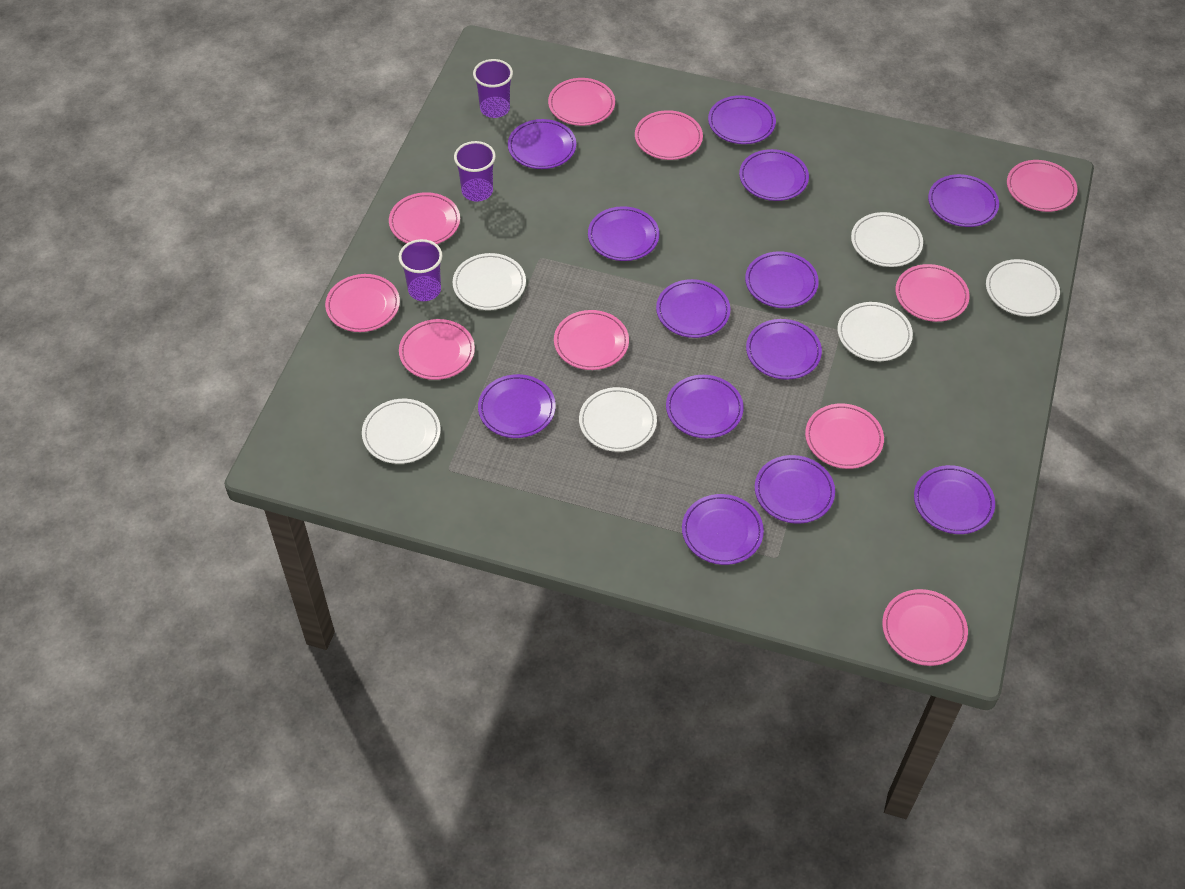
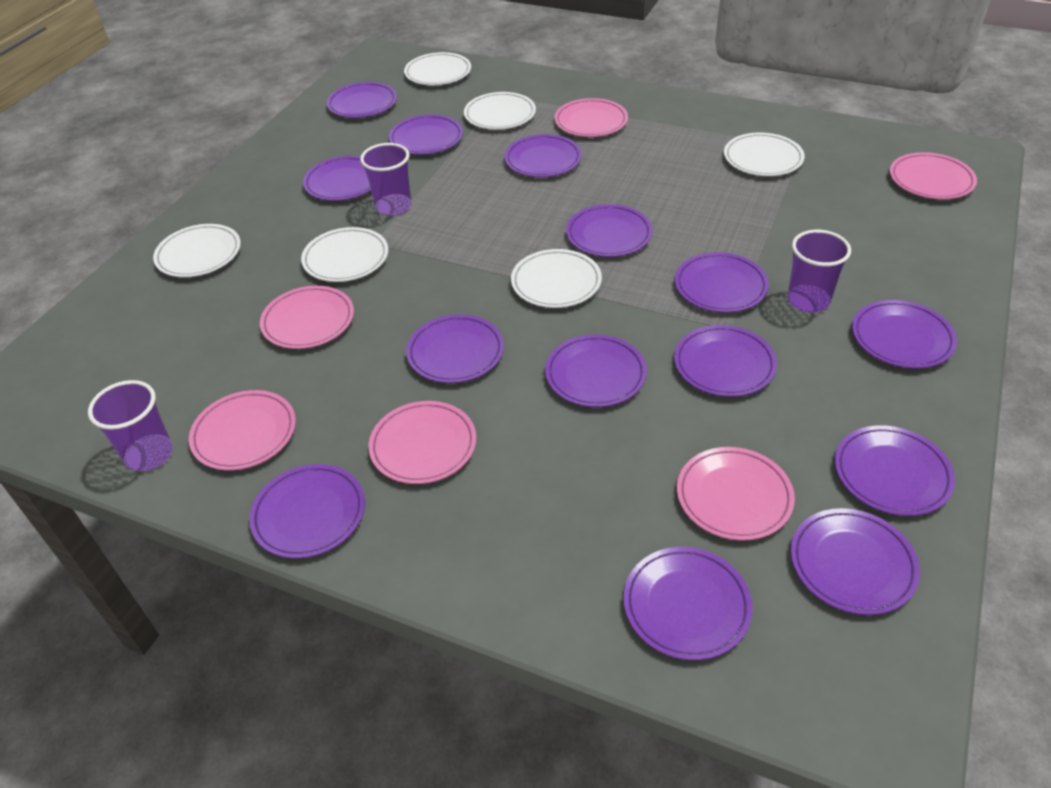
pink plate: 10 -> 6
purple plate: 13 -> 14

